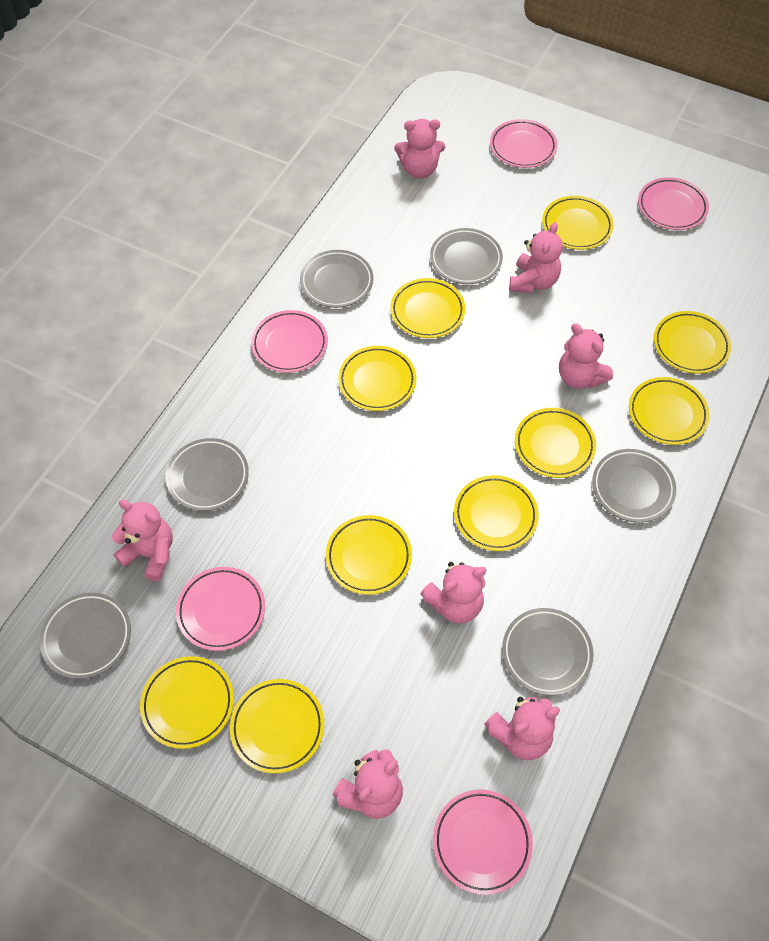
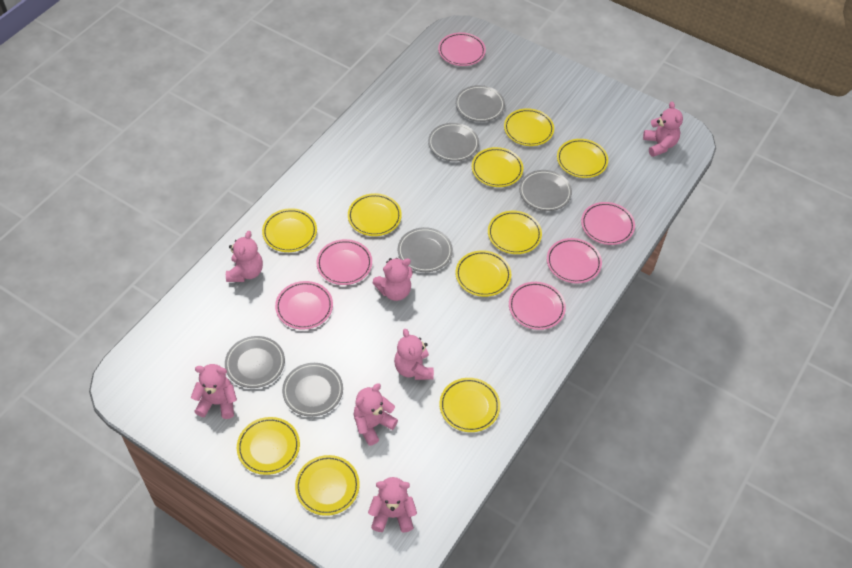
pink plate: 5 -> 6

